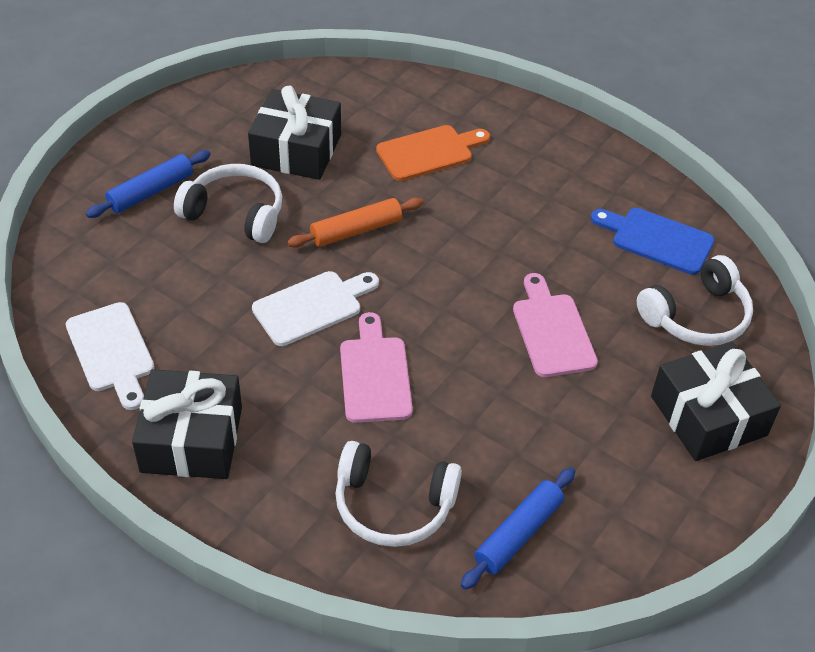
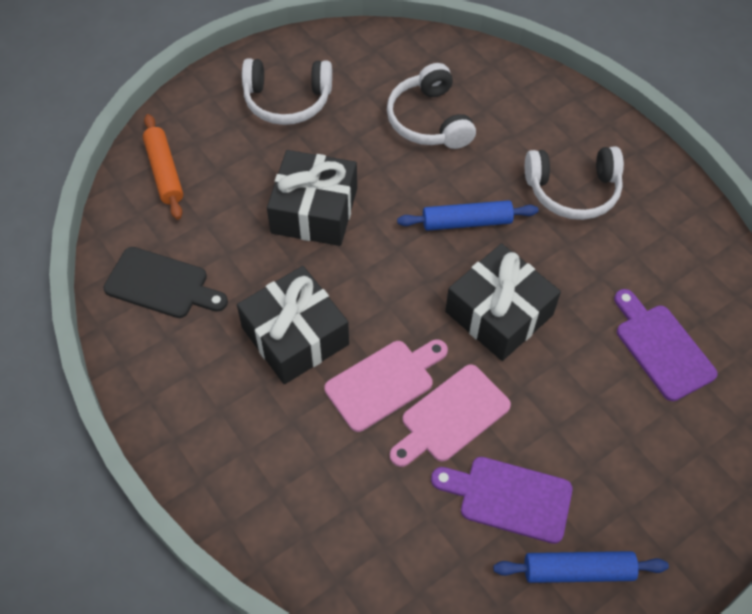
black cutting board: 0 -> 1
blue cutting board: 1 -> 0
orange cutting board: 1 -> 0
purple cutting board: 0 -> 2
white cutting board: 2 -> 0

